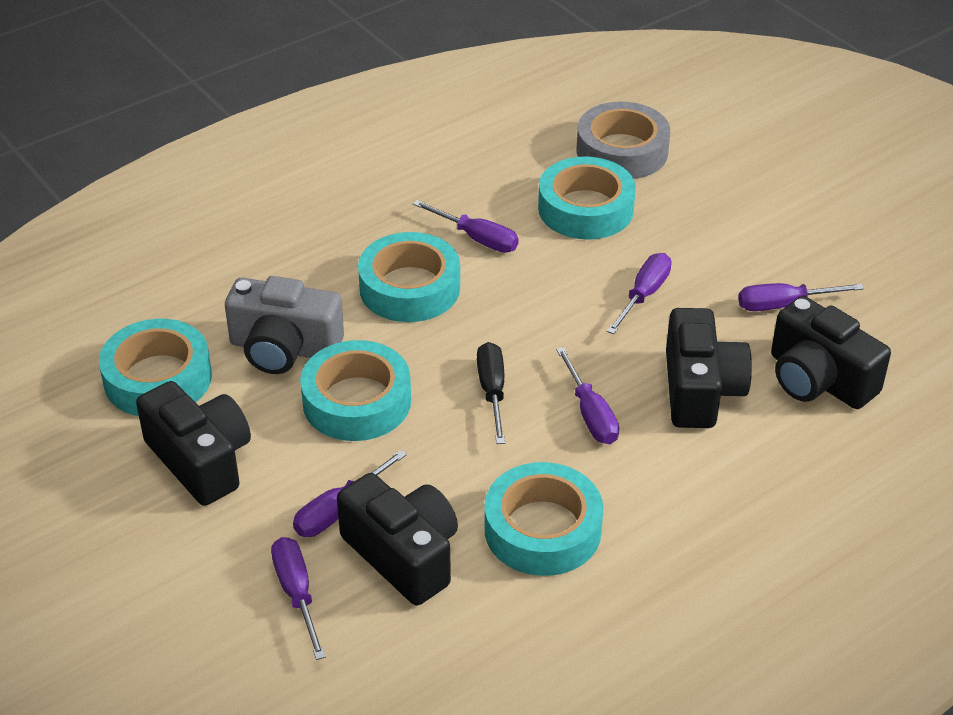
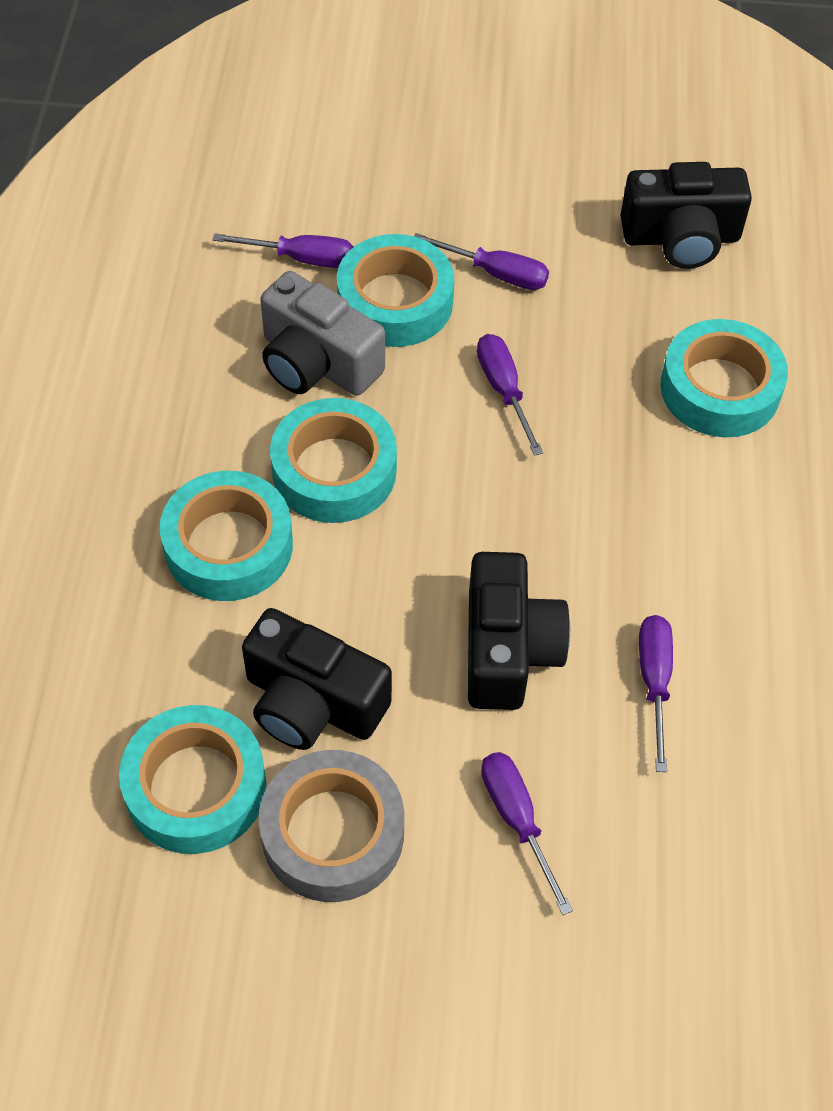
black camera: 4 -> 3
black screwdriver: 1 -> 0
purple screwdriver: 6 -> 5

